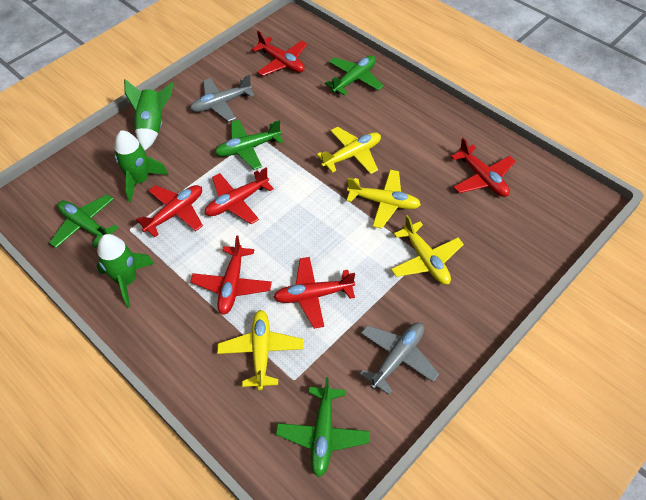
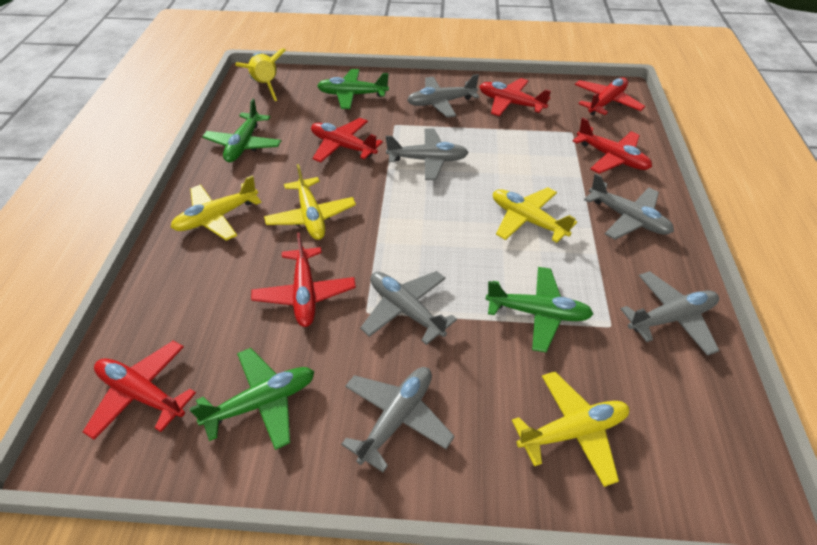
green rocket: 3 -> 0
grey plane: 2 -> 6
yellow rocket: 0 -> 1

